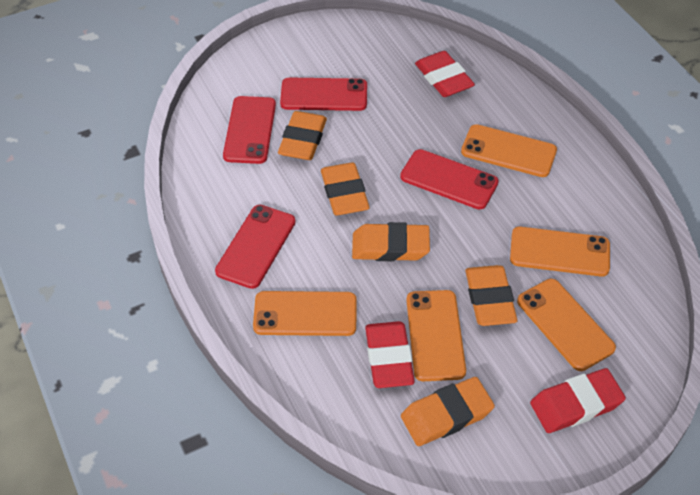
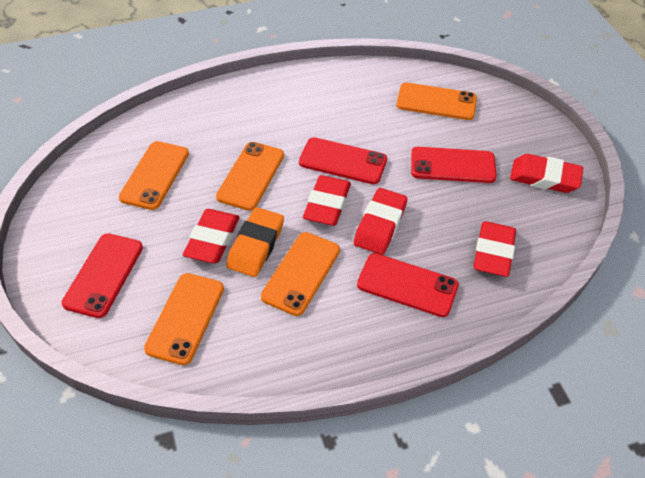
orange eraser: 5 -> 1
red eraser: 3 -> 5

